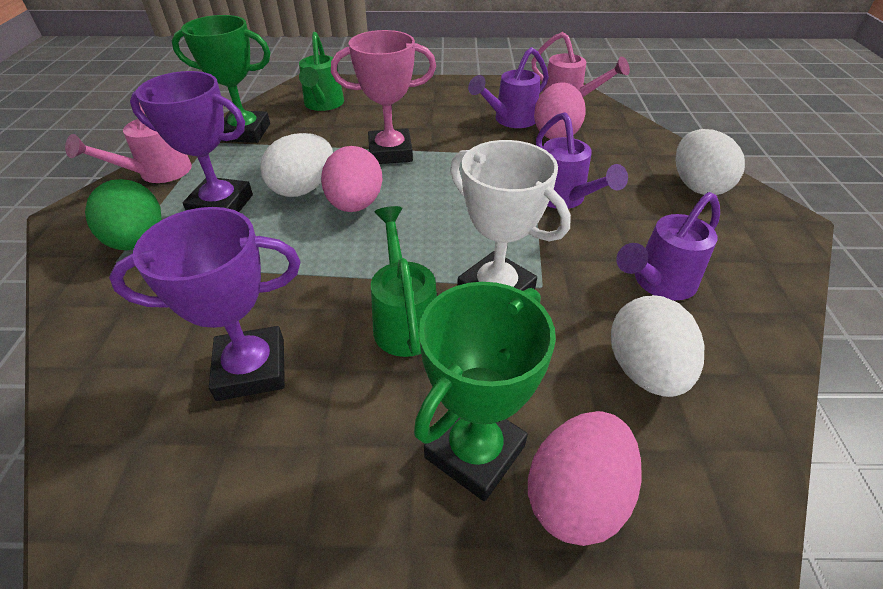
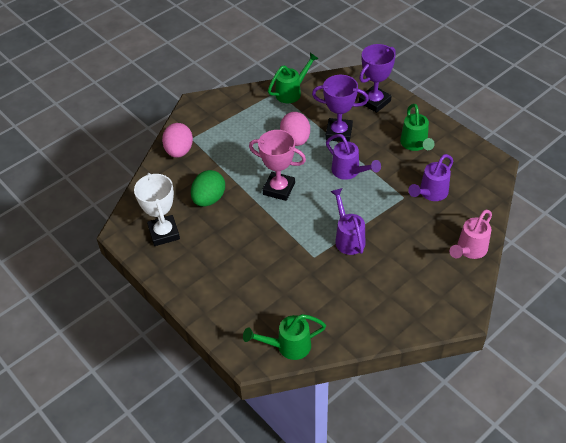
green trophy: 2 -> 0
green watering can: 2 -> 3
pink egg: 3 -> 2
pink watering can: 2 -> 1
white egg: 3 -> 0

